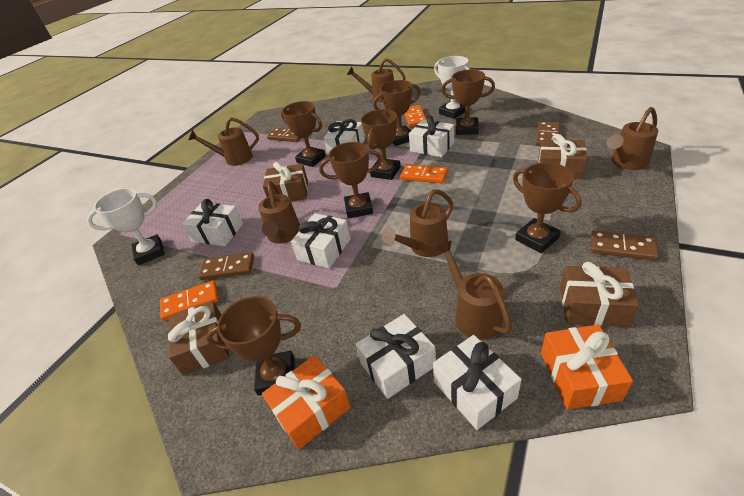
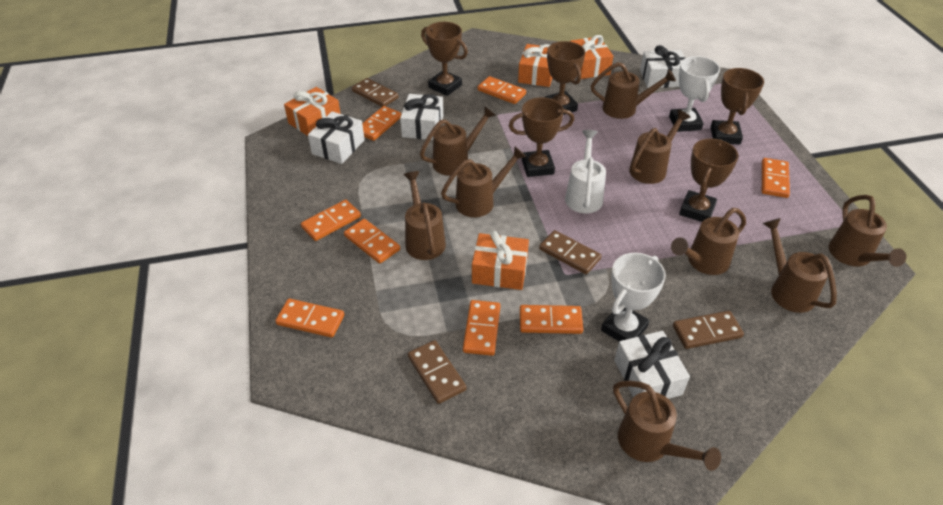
brown gift: 4 -> 0
brown trophy: 7 -> 5
brown watering can: 6 -> 9
orange domino: 3 -> 8
orange gift: 2 -> 4
white gift: 6 -> 4
white watering can: 0 -> 1

